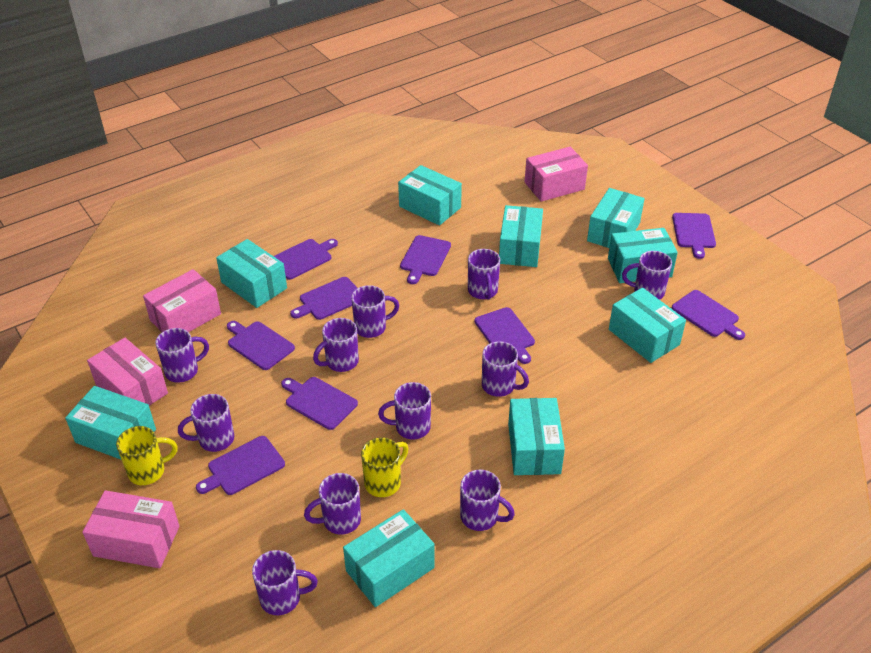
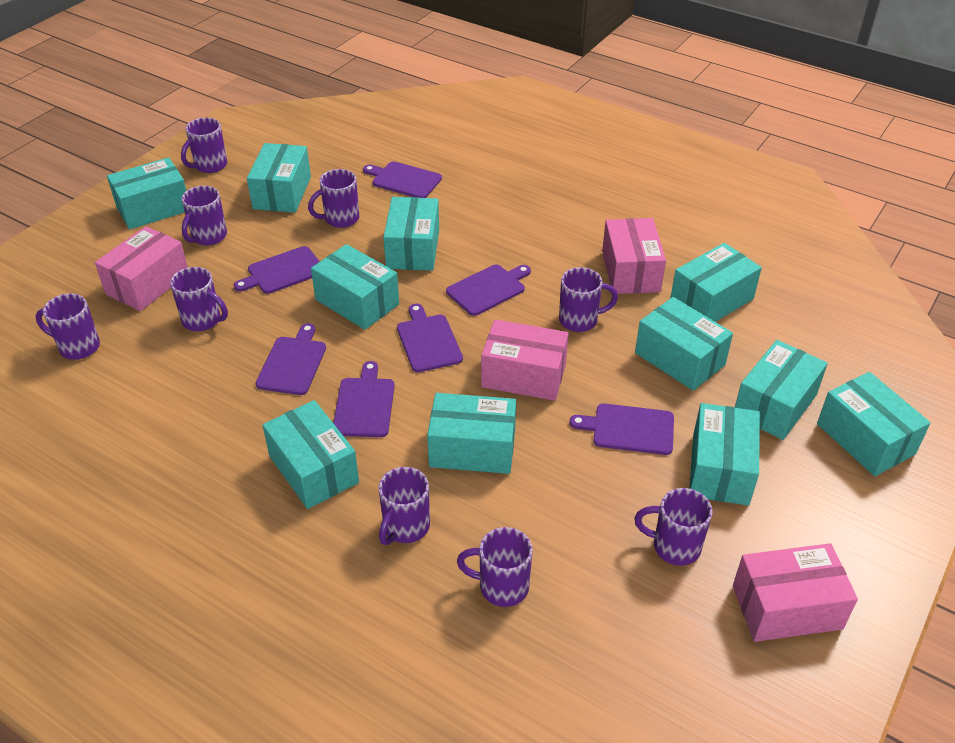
purple cutting board: 9 -> 7
purple mug: 11 -> 9
turquoise box: 9 -> 11
yellow mug: 2 -> 0

